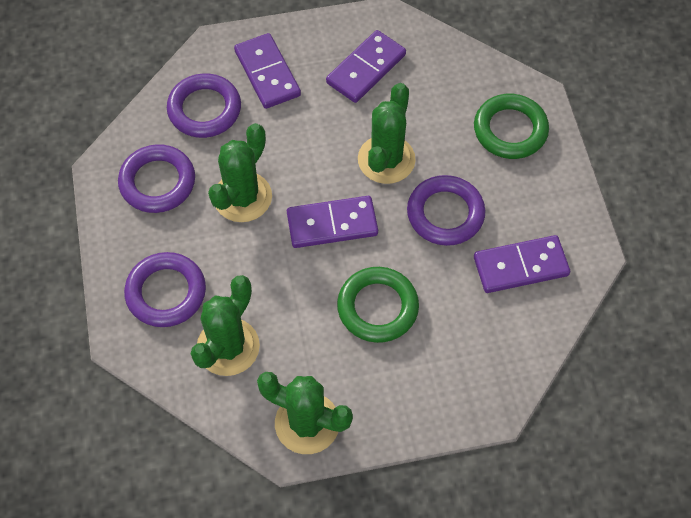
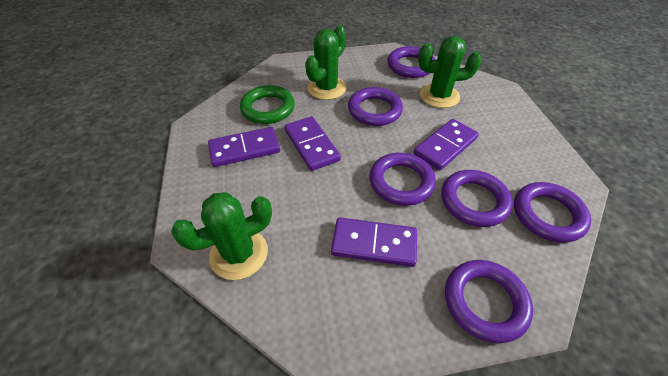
green cactus: 4 -> 3
green ring: 2 -> 1
purple ring: 4 -> 6

